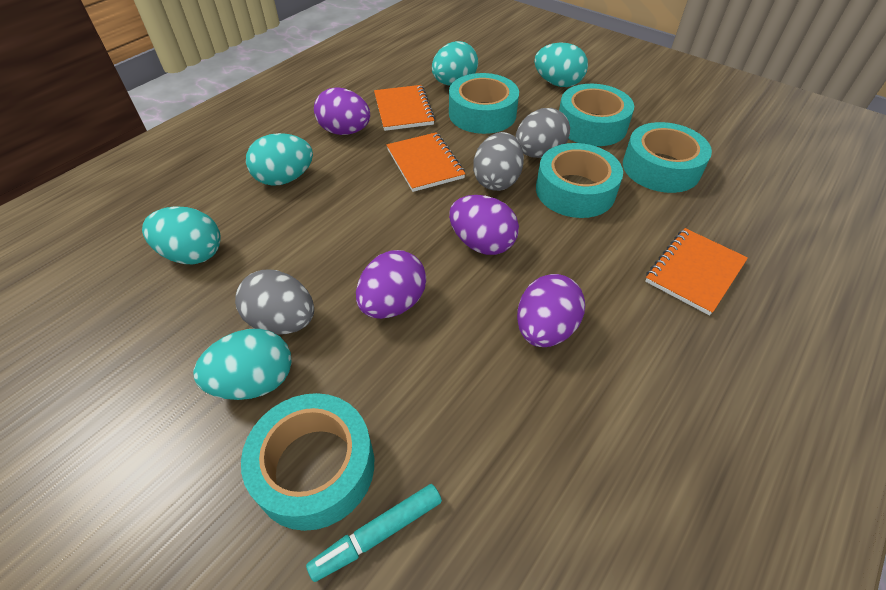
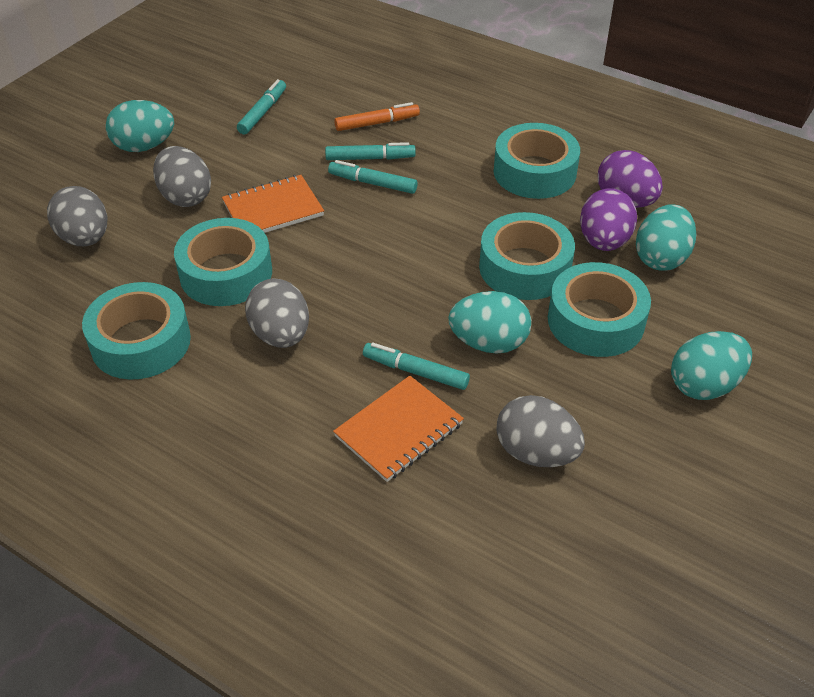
grey egg: 3 -> 4
orange marker: 0 -> 1
orange notebook: 3 -> 2
purple egg: 4 -> 2
turquoise egg: 5 -> 4
turquoise marker: 1 -> 4

